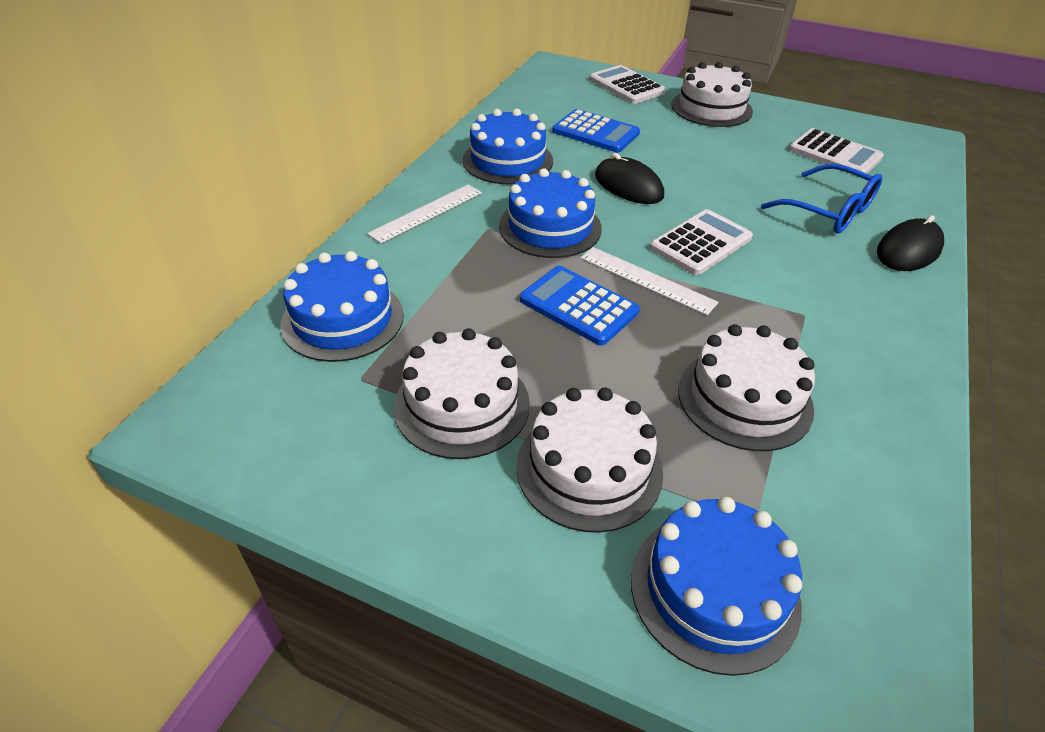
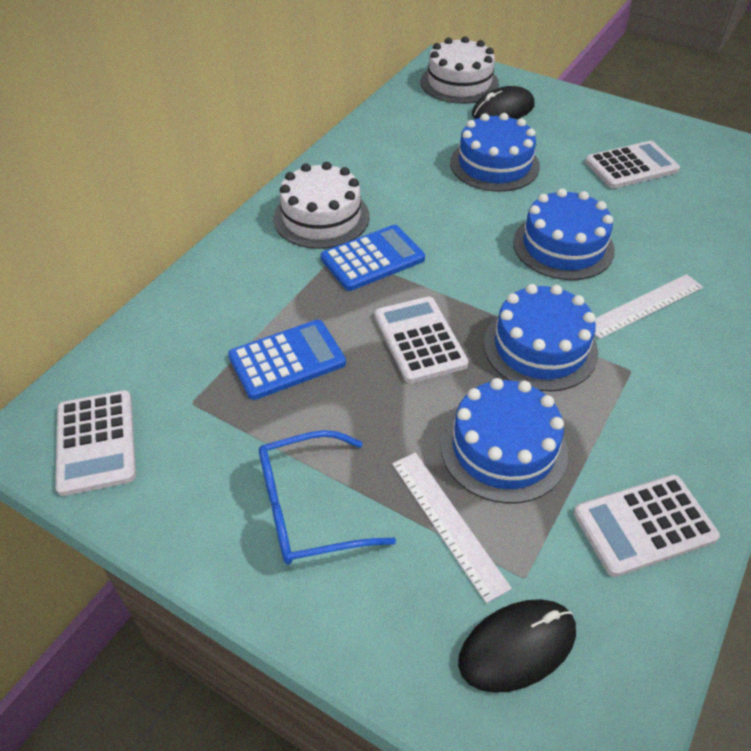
white cake: 4 -> 2
white calculator: 3 -> 4

